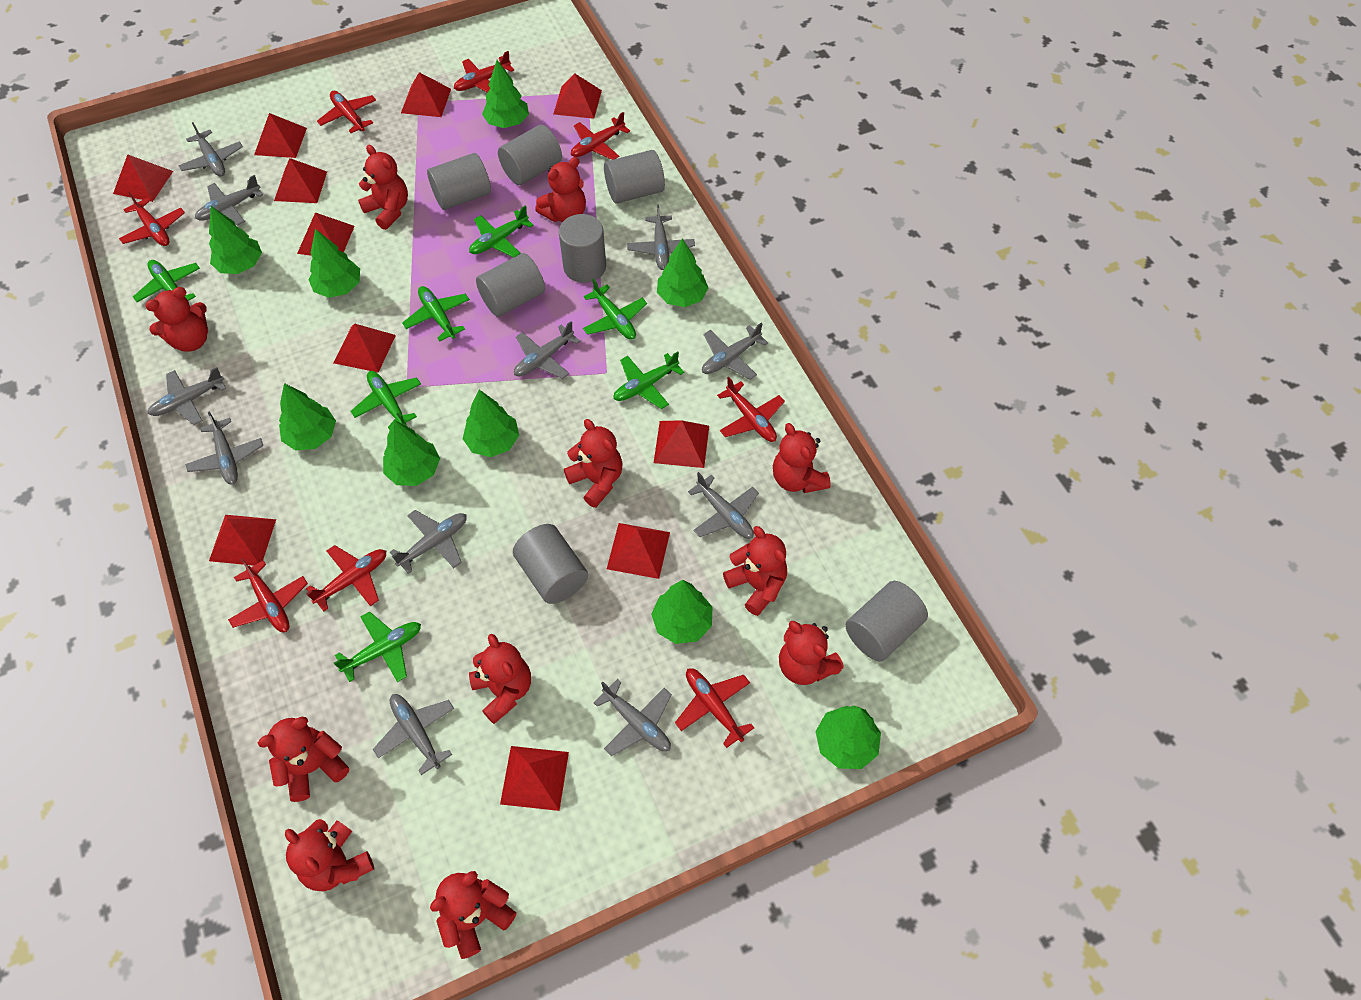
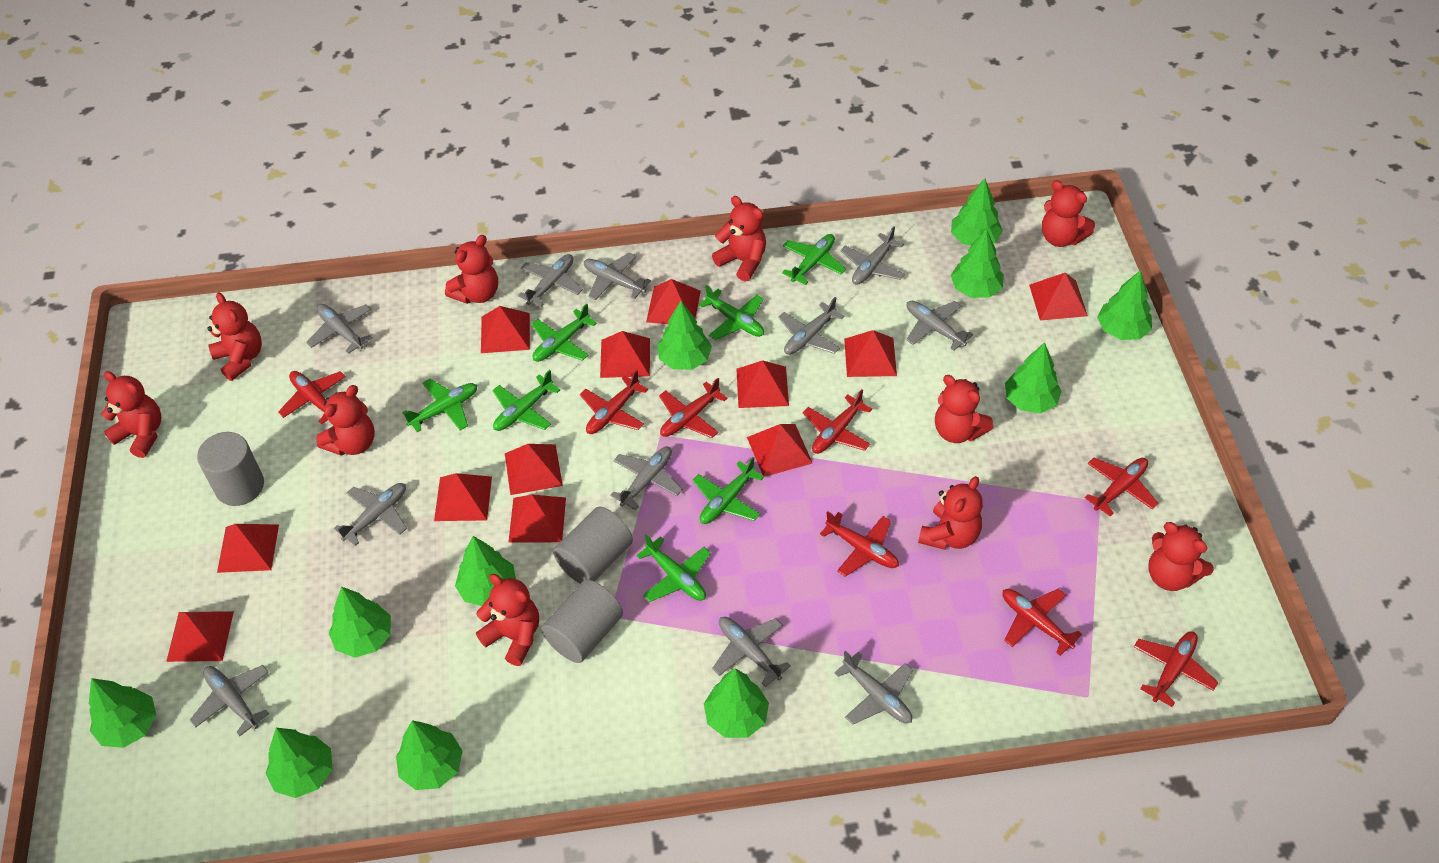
green tree: 9 -> 11
grey cylinder: 7 -> 3
red pyramid: 11 -> 12
red teddy bear: 11 -> 10

